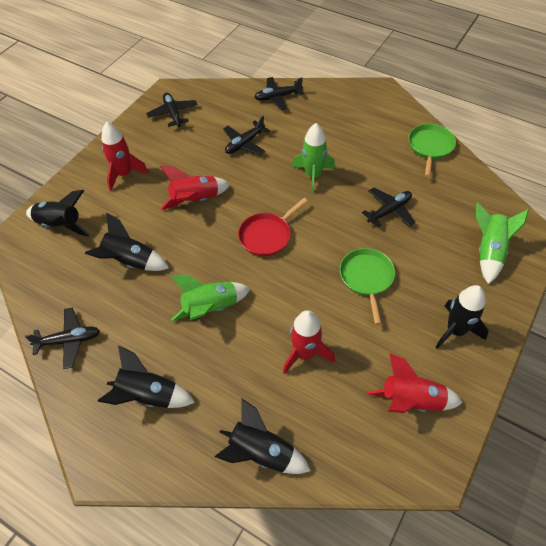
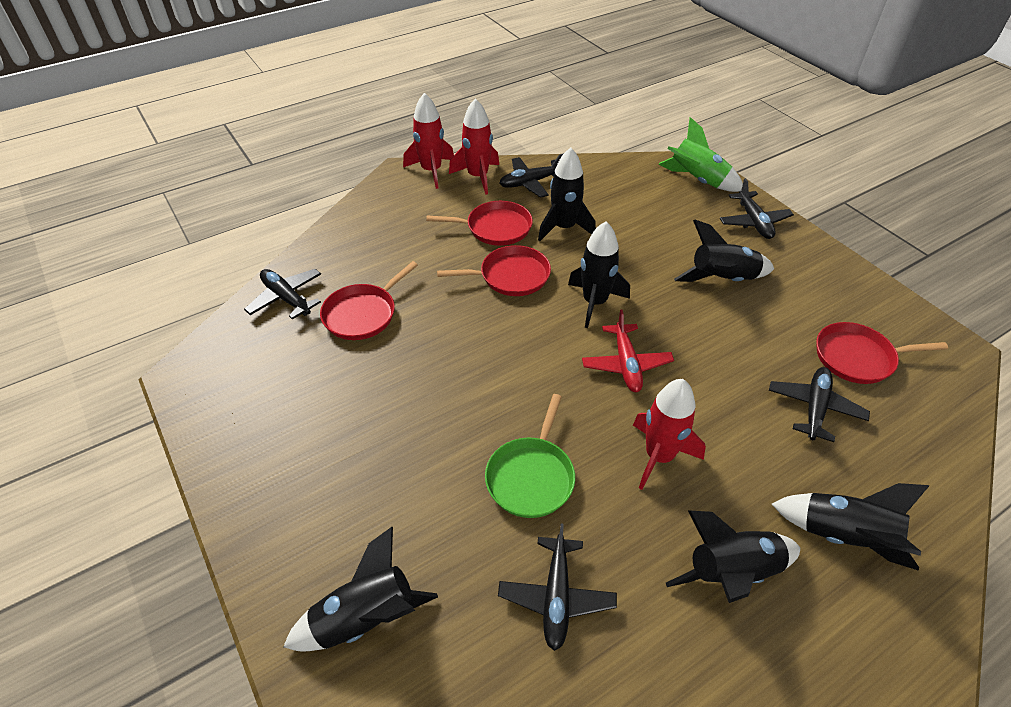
black rocket: 5 -> 6
green pan: 2 -> 1
green rocket: 3 -> 1
red pan: 1 -> 4
red plane: 0 -> 1
red rocket: 4 -> 3

